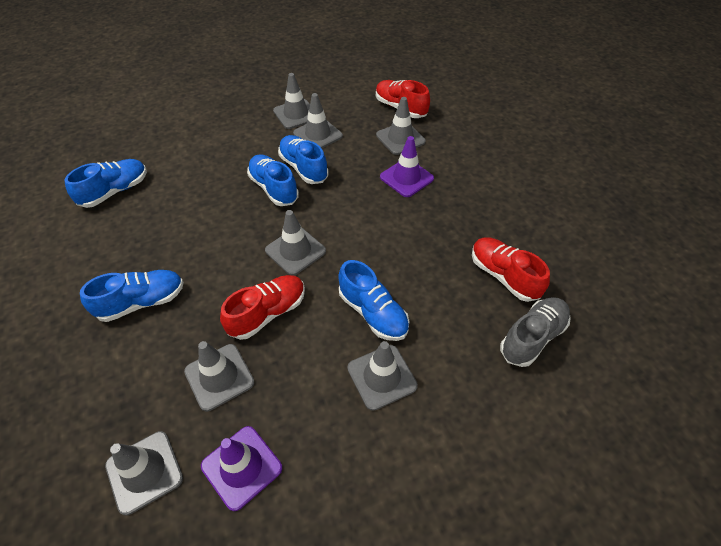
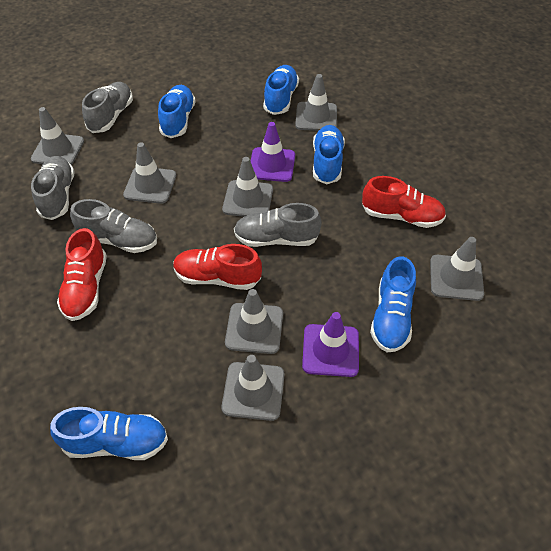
grey shoe: 1 -> 4

